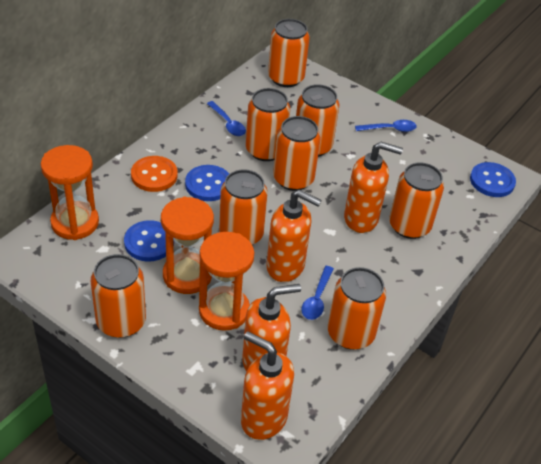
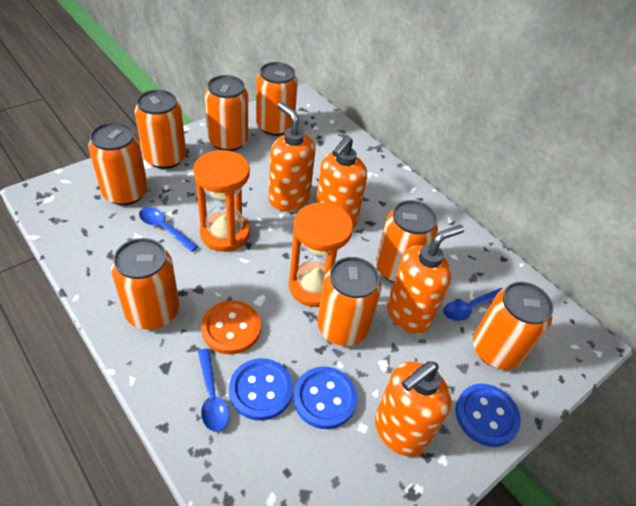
orange hourglass: 3 -> 2

